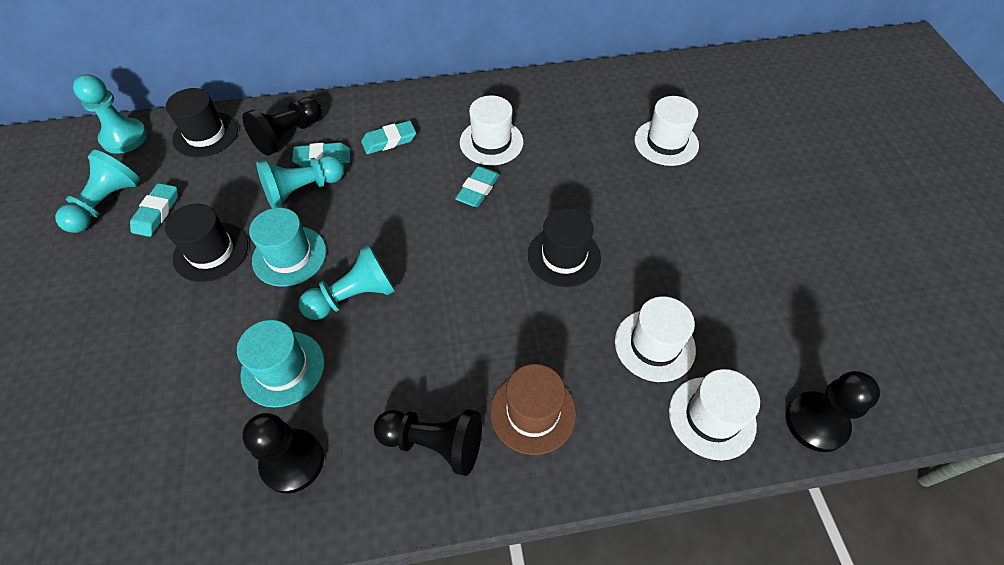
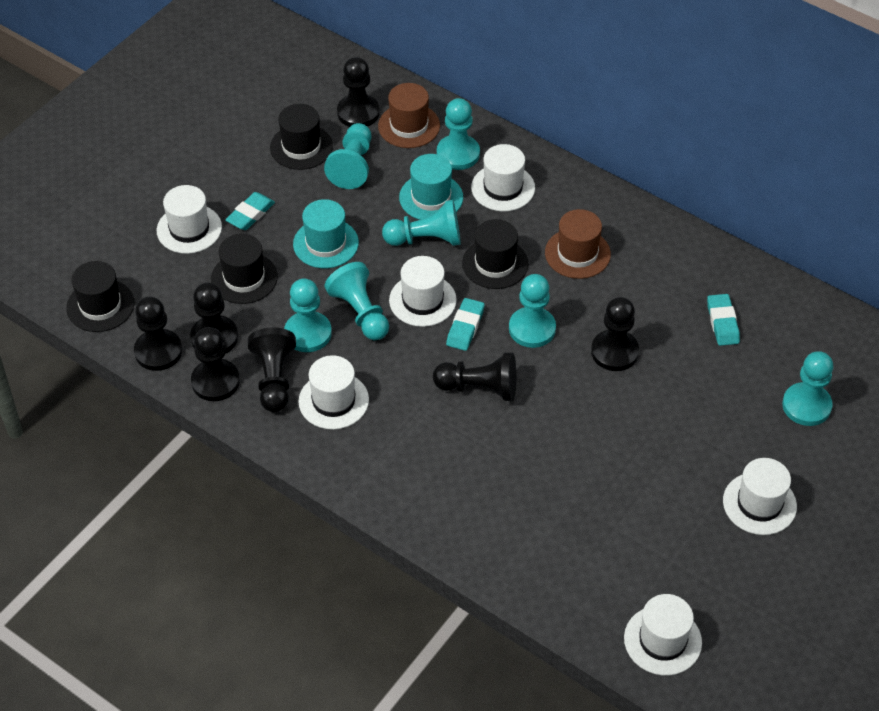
black hat: 3 -> 4
black pawn: 4 -> 7
brown hat: 1 -> 2
turquoise eraser: 4 -> 3
turquoise pawn: 4 -> 7
white hat: 4 -> 6

